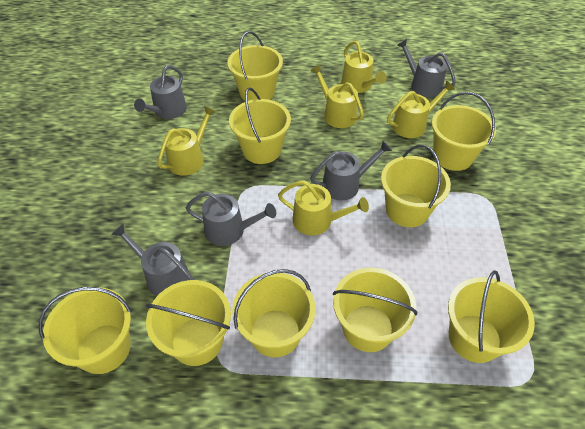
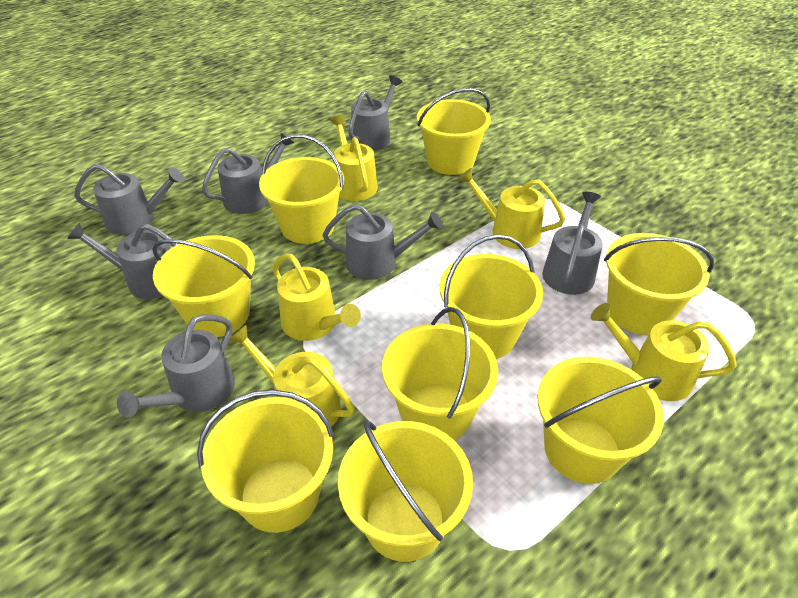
grey watering can: 5 -> 7

